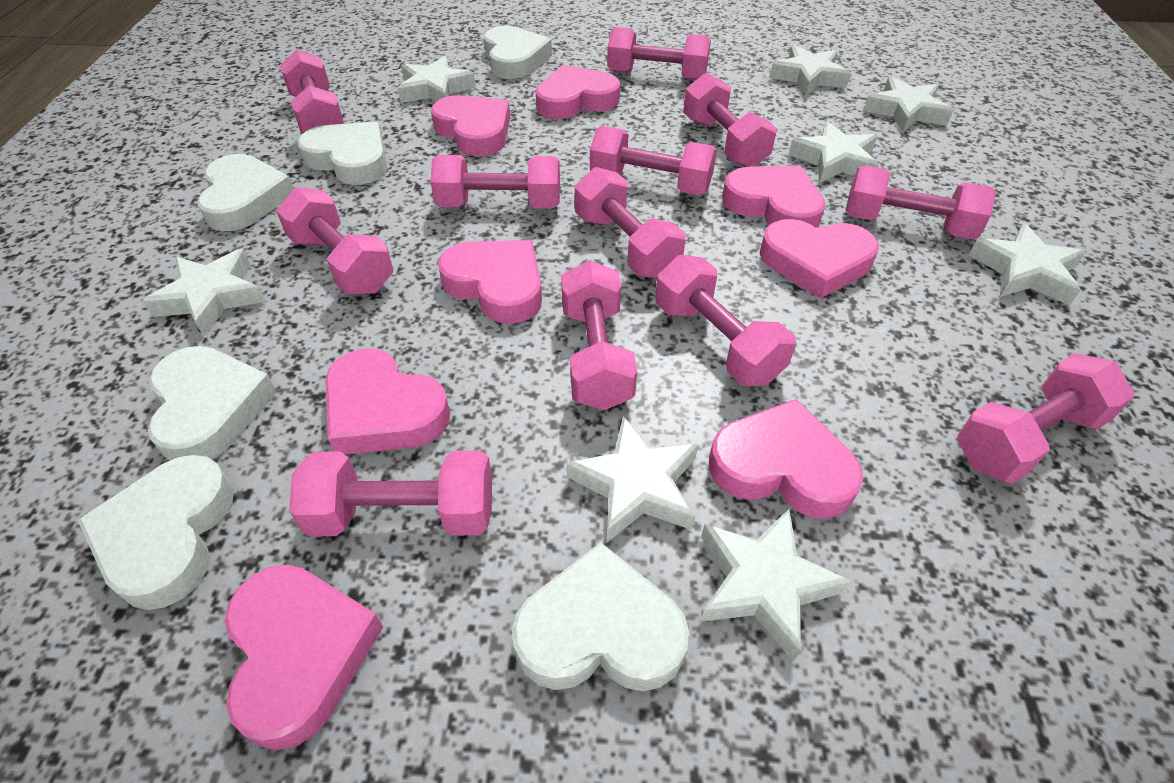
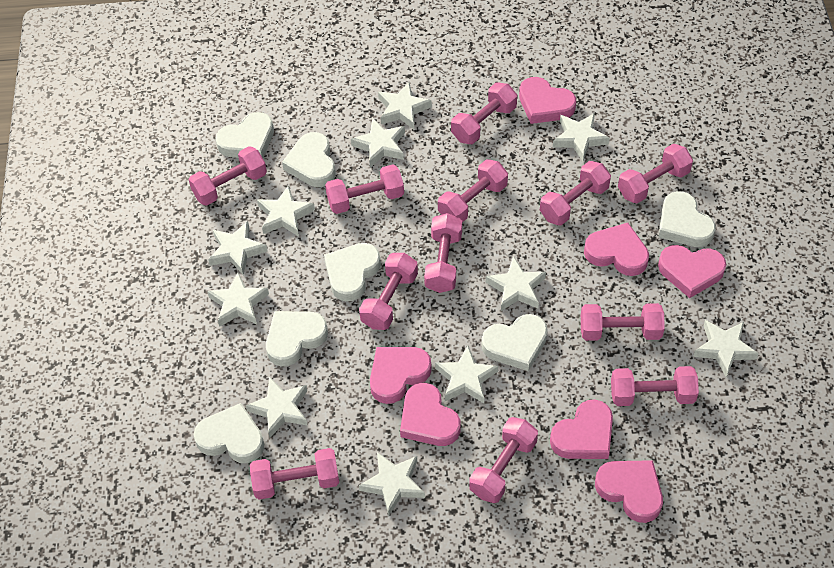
pink heart: 8 -> 7
white heart: 6 -> 7
white star: 8 -> 11

